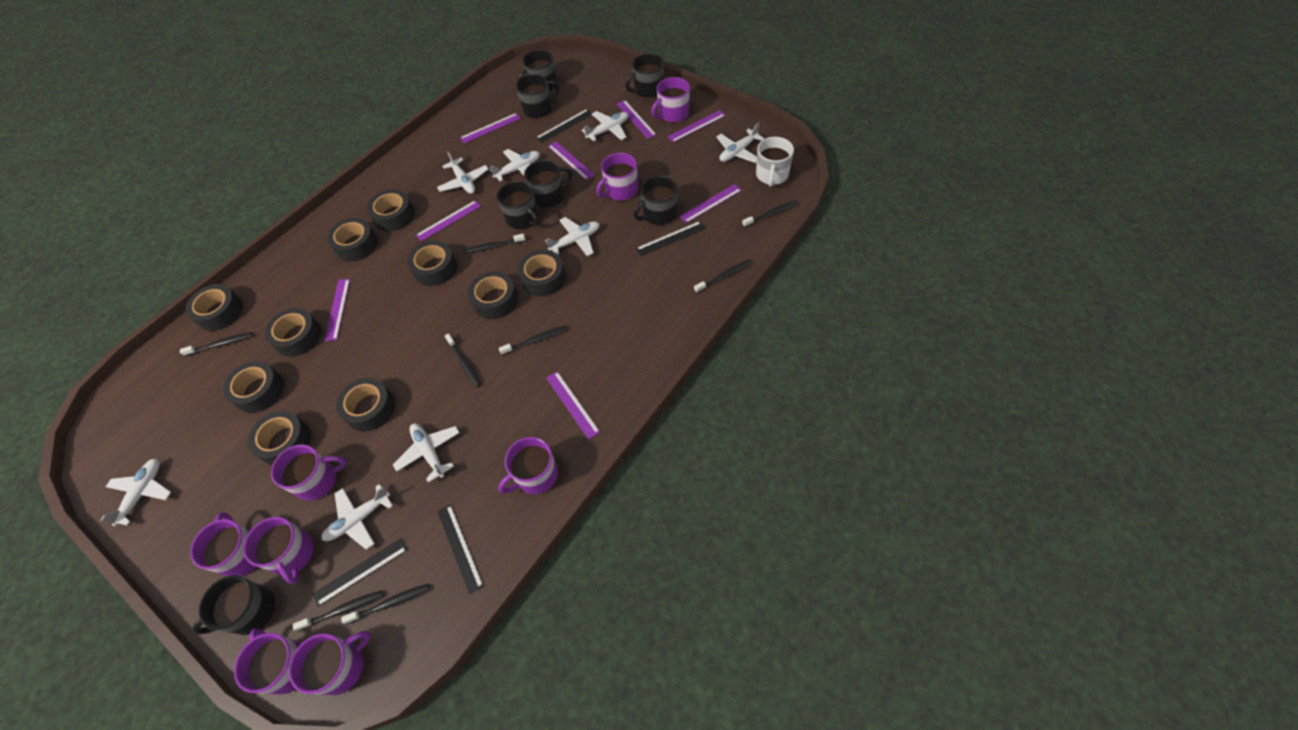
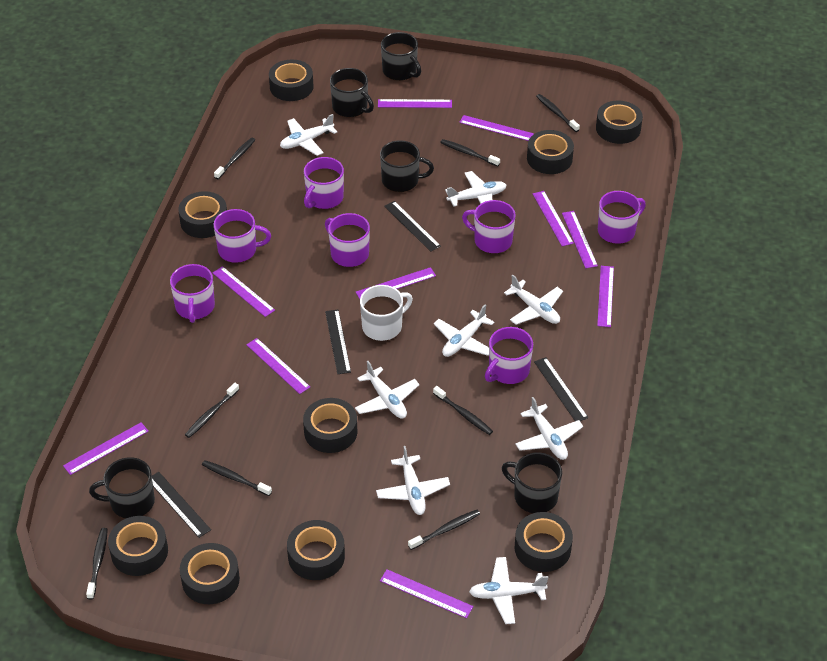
black mug: 7 -> 5
black tape: 10 -> 9
purple mug: 8 -> 7
purple ruler: 8 -> 10

